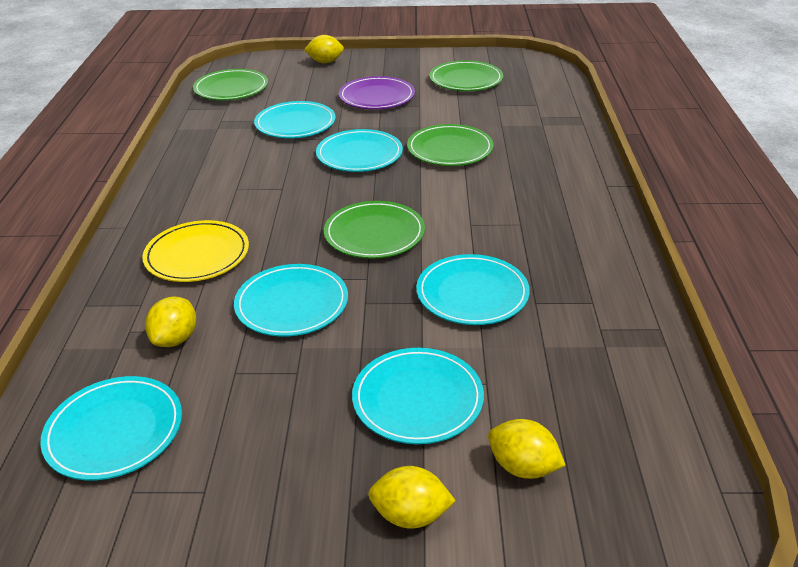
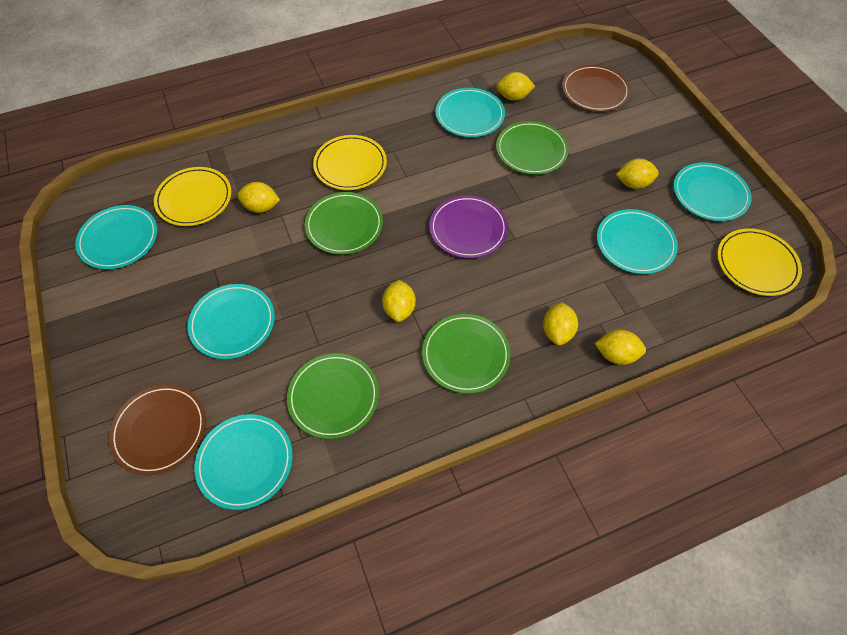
brown plate: 0 -> 2
yellow lemon: 4 -> 6
yellow plate: 1 -> 3

